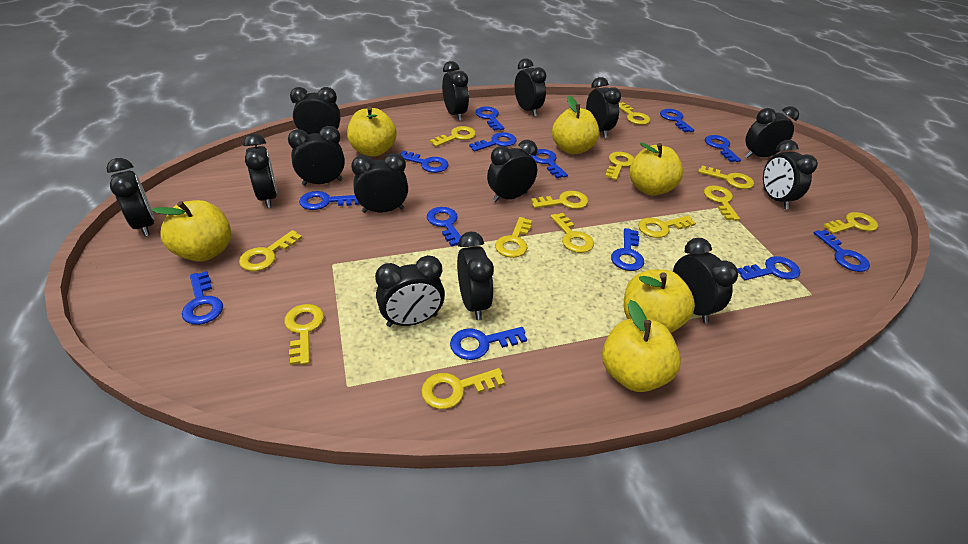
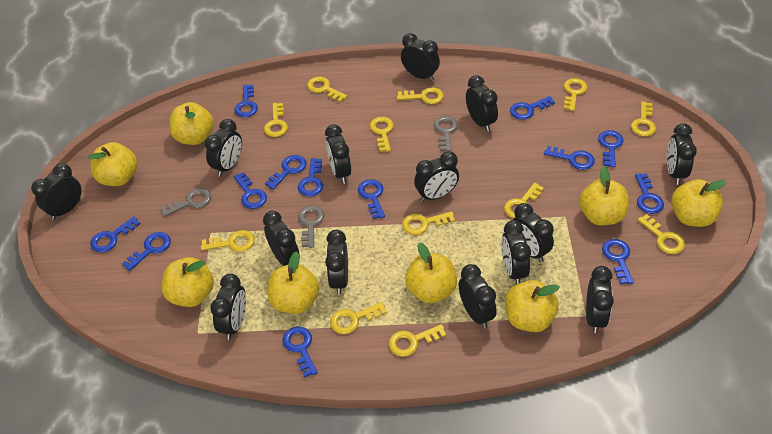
grey key: 0 -> 3
yellow apple: 6 -> 8
yellow key: 13 -> 12

